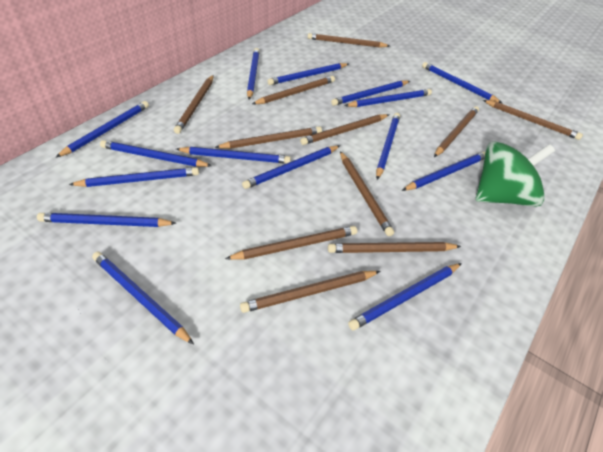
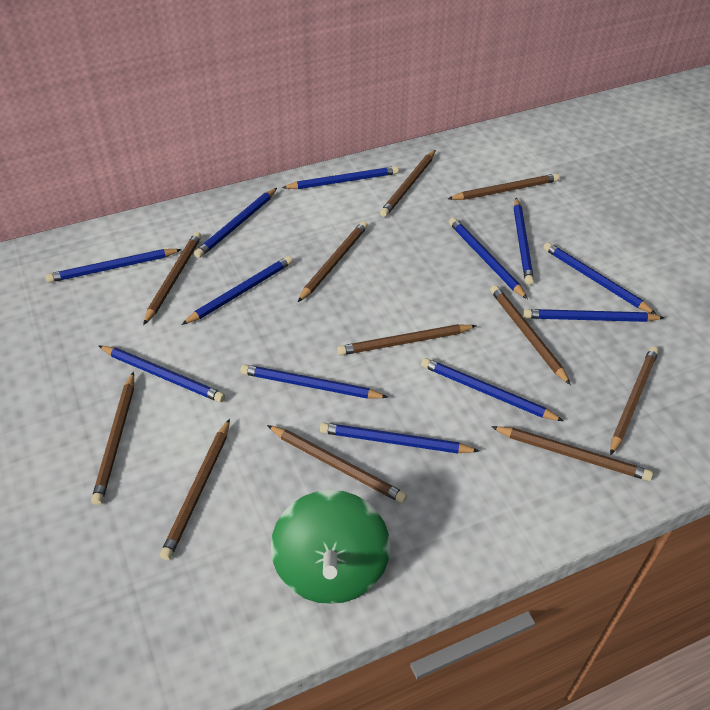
blue pencil: 15 -> 12

